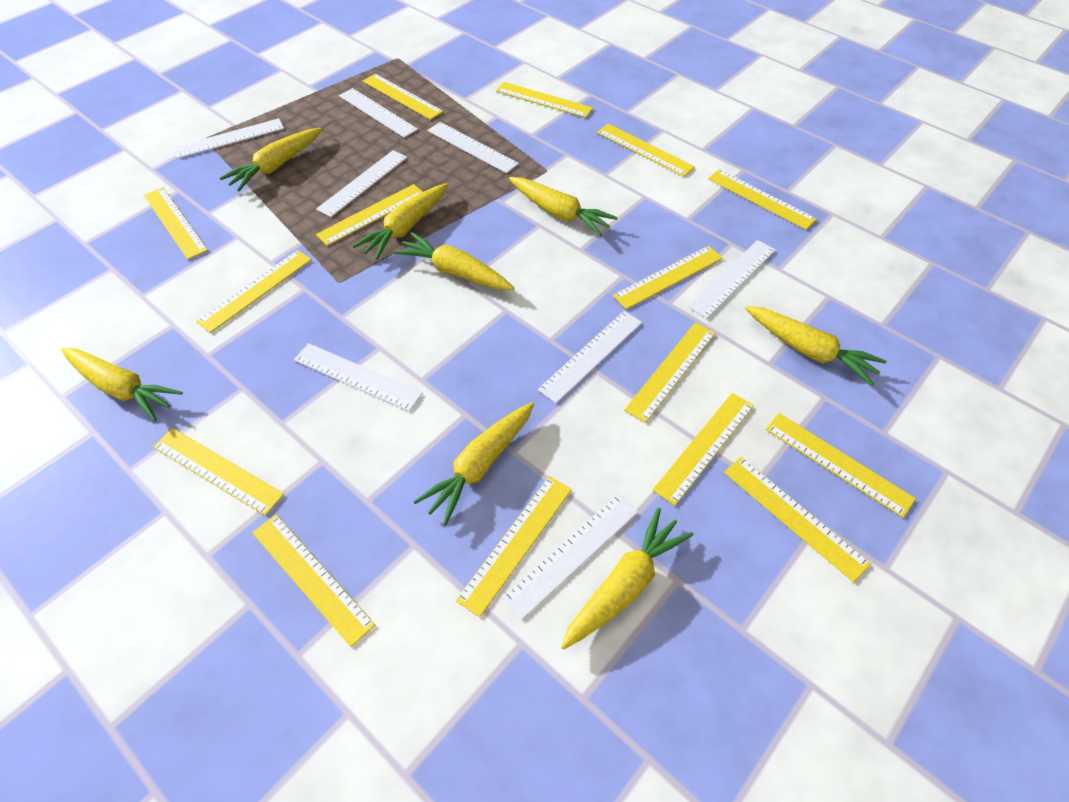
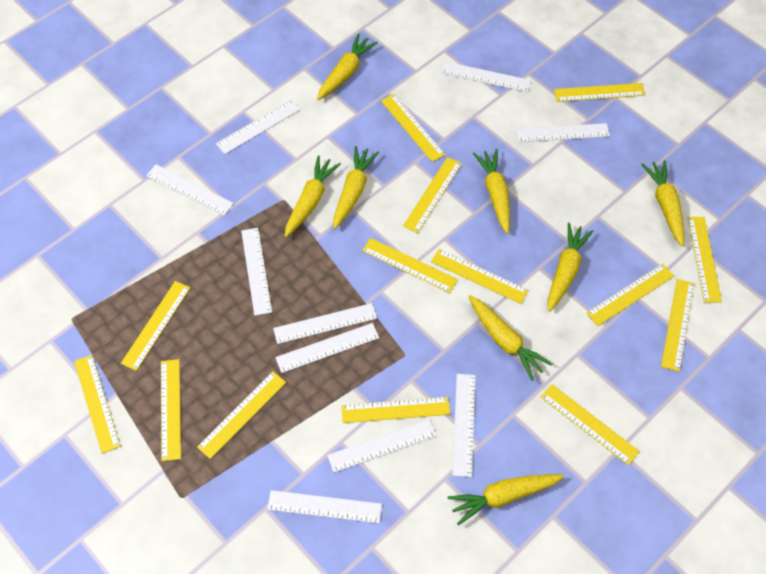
white ruler: 8 -> 10
yellow ruler: 15 -> 14

